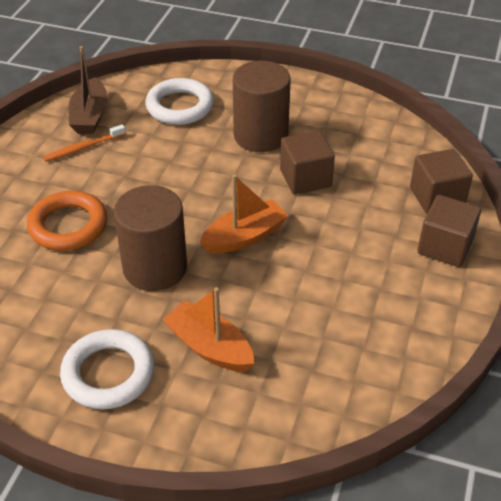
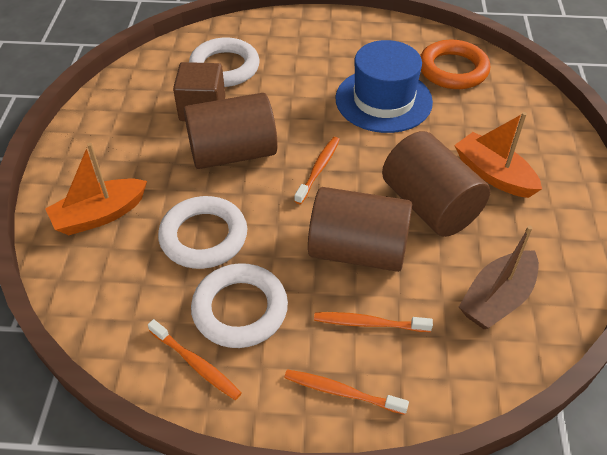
blue hat: 0 -> 1
brown cube: 3 -> 1
brown cylinder: 2 -> 3
orange toothbrush: 1 -> 4
white ring: 2 -> 3

